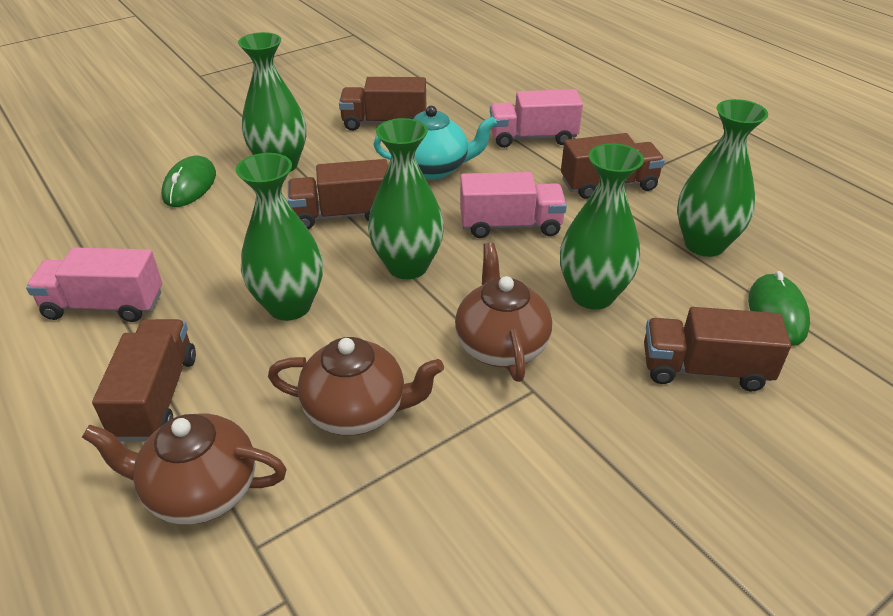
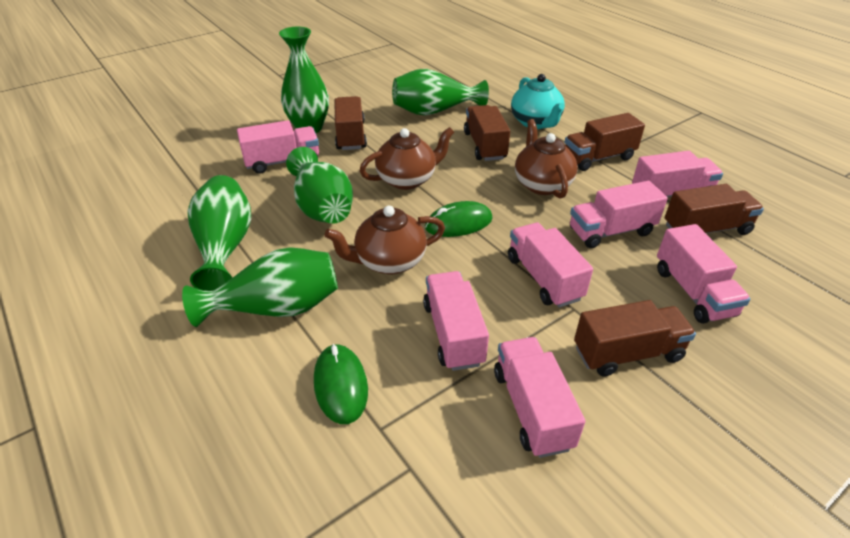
pink truck: 3 -> 7

